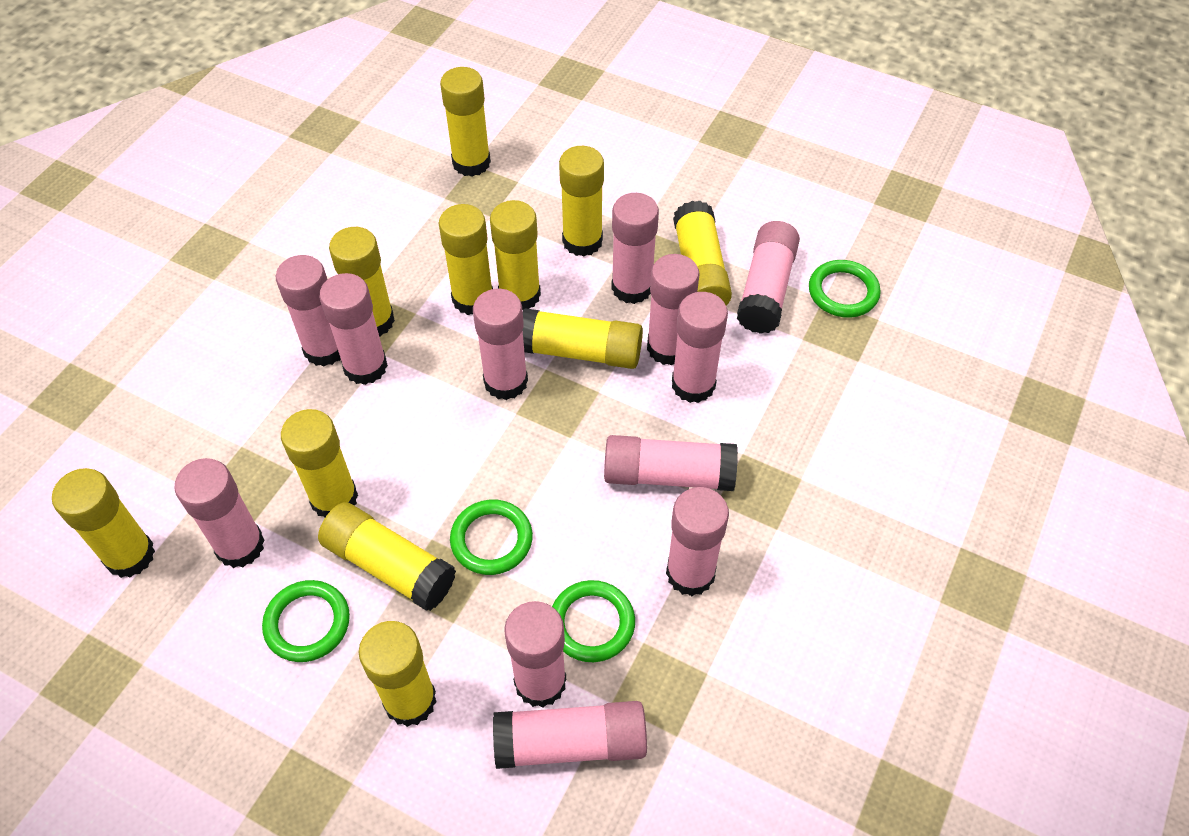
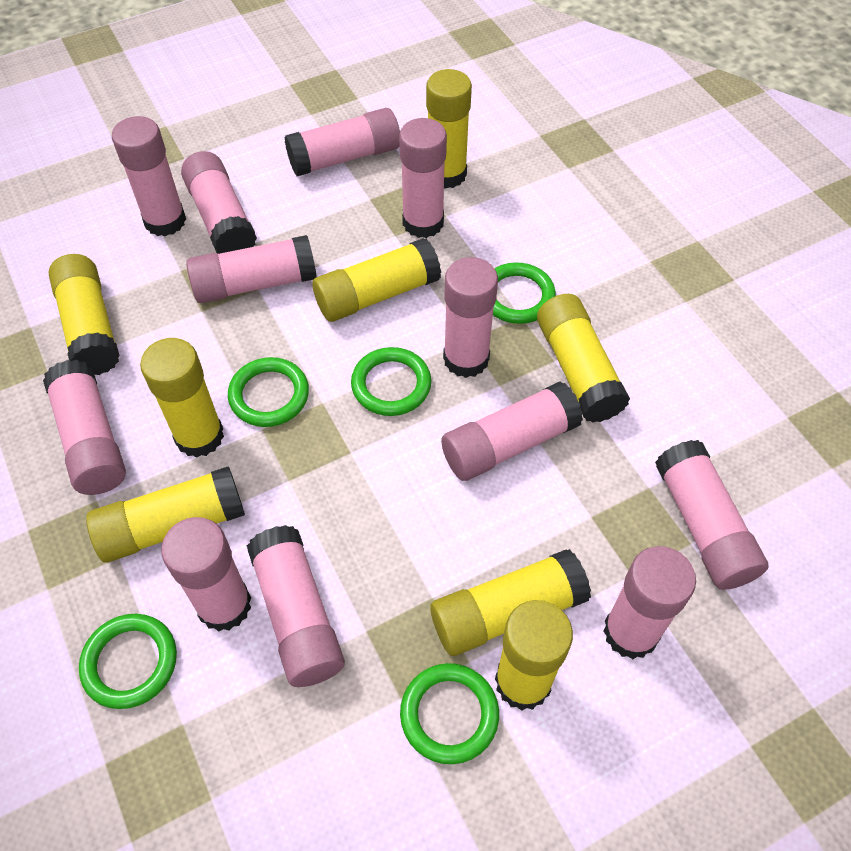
green ring: 4 -> 5
yellow glue stick: 11 -> 8

